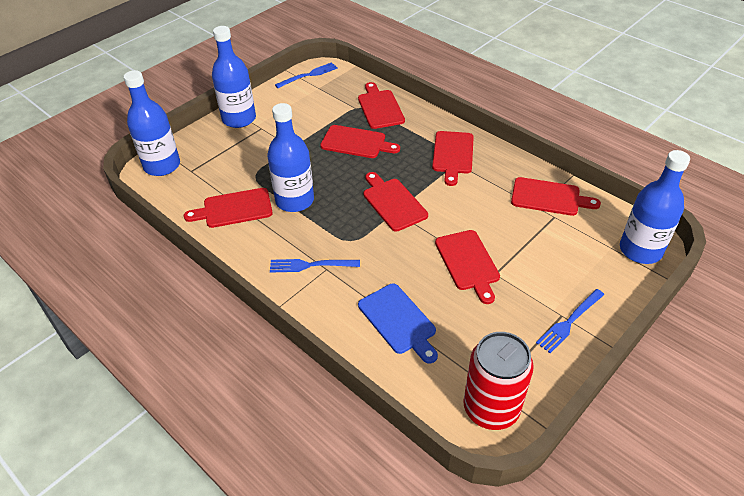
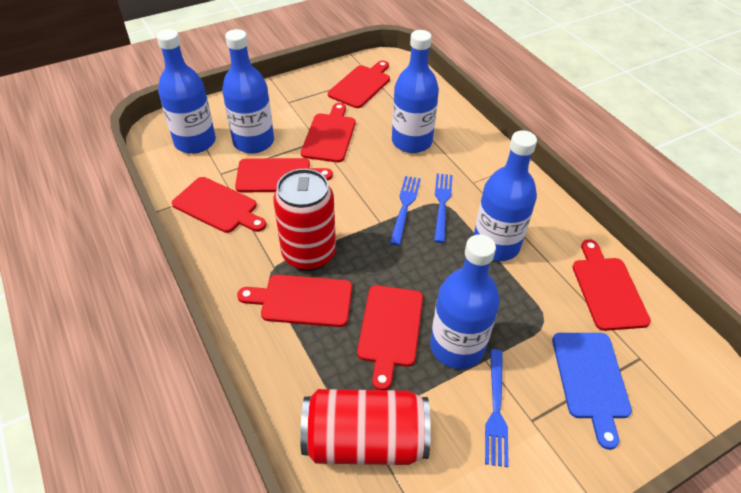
blue bottle: 4 -> 5
red can: 1 -> 2

